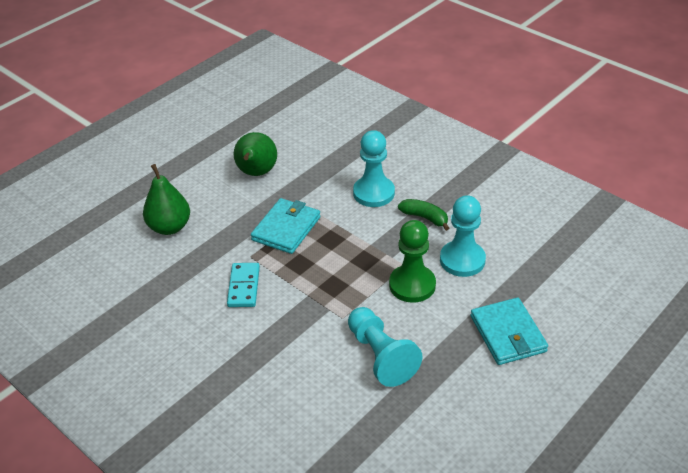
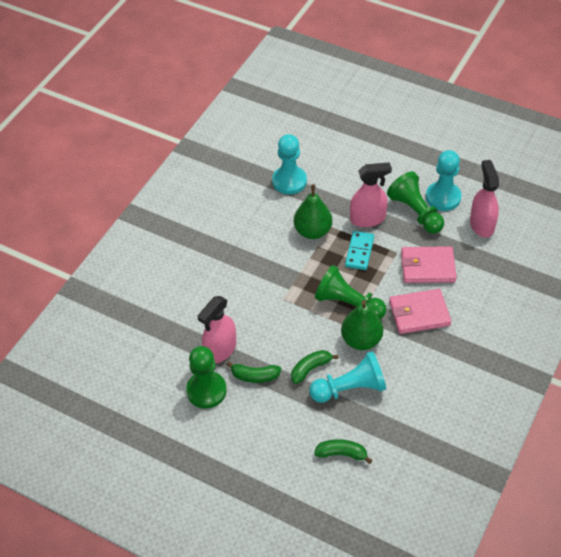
green banana: 1 -> 3
green pawn: 1 -> 3
pink spray bottle: 0 -> 3
pink wallet: 0 -> 2
turquoise wallet: 2 -> 0

